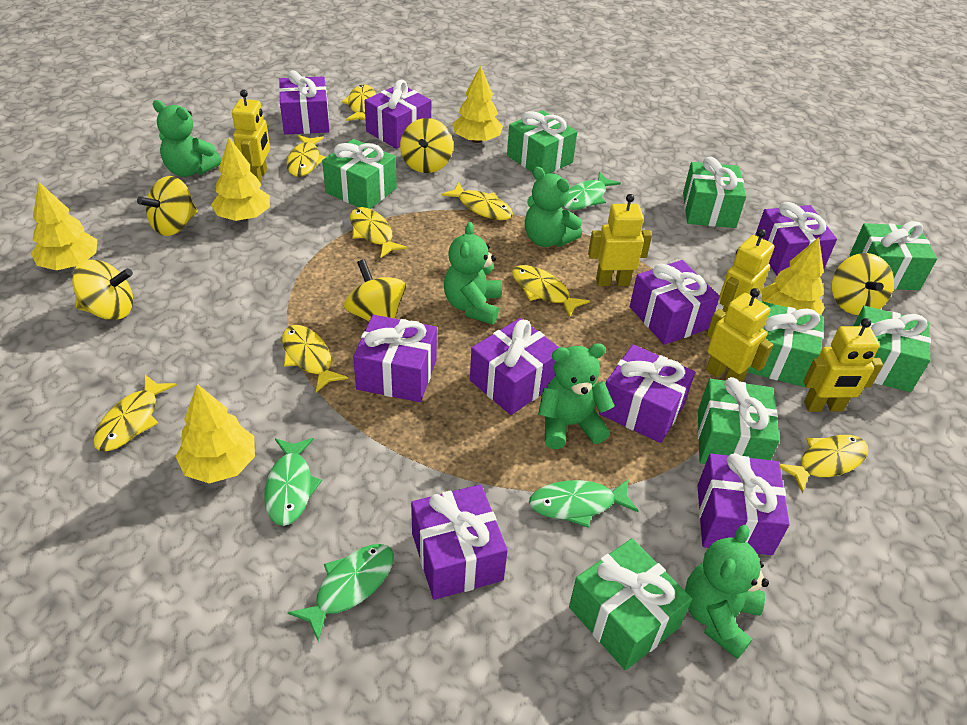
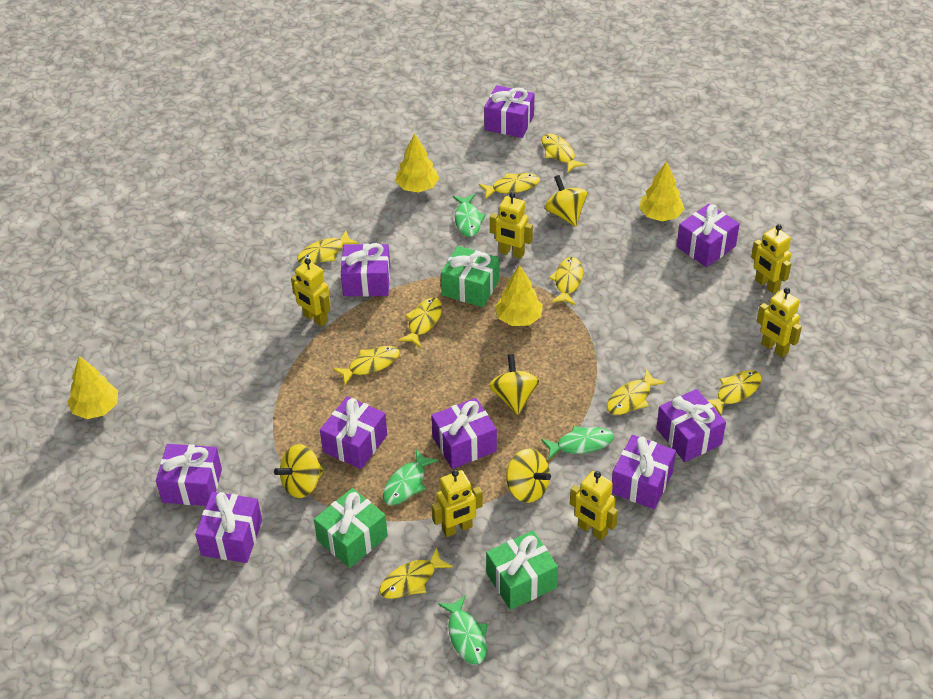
green gift: 8 -> 3
green teddy bear: 5 -> 0
yellow fish: 8 -> 9
yellow robot: 5 -> 6
yellow spinning top: 5 -> 4
yellow tree: 5 -> 4

